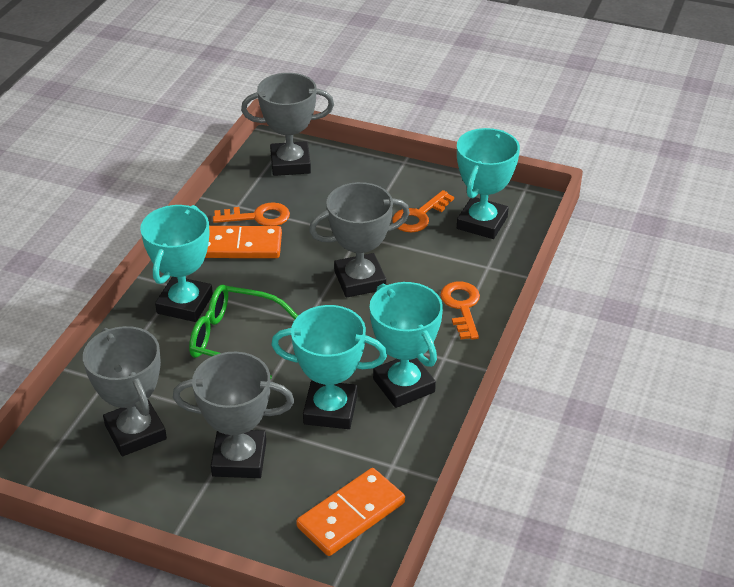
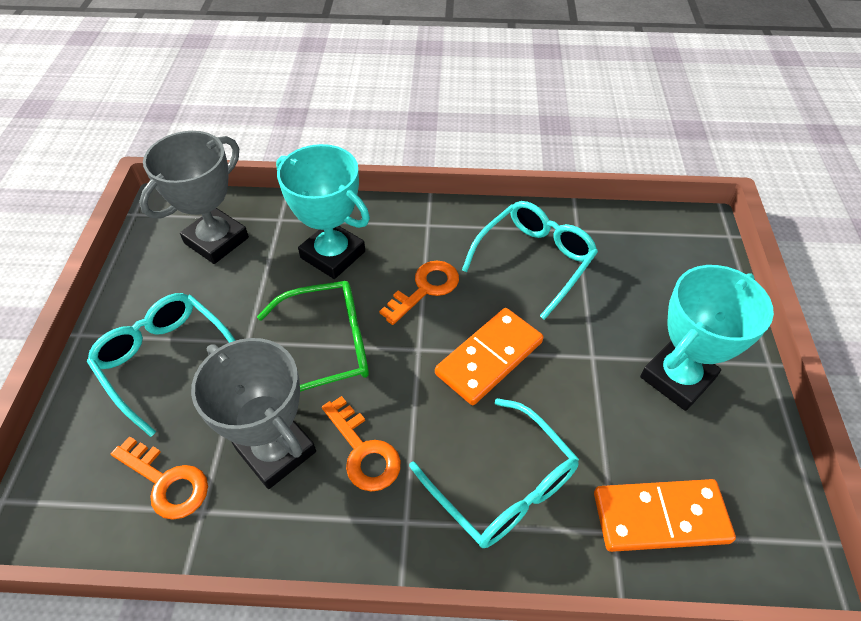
grey trophy: 4 -> 2
turquoise glasses: 0 -> 3
turquoise trophy: 4 -> 2

